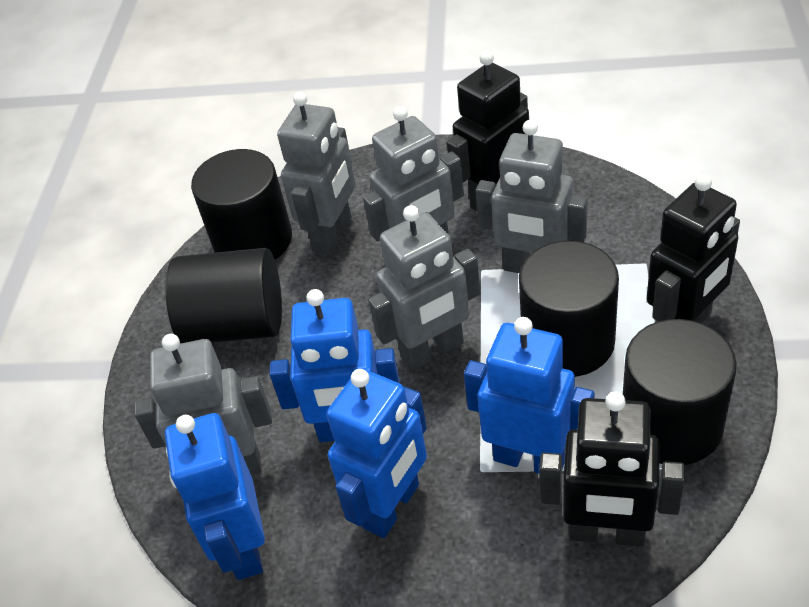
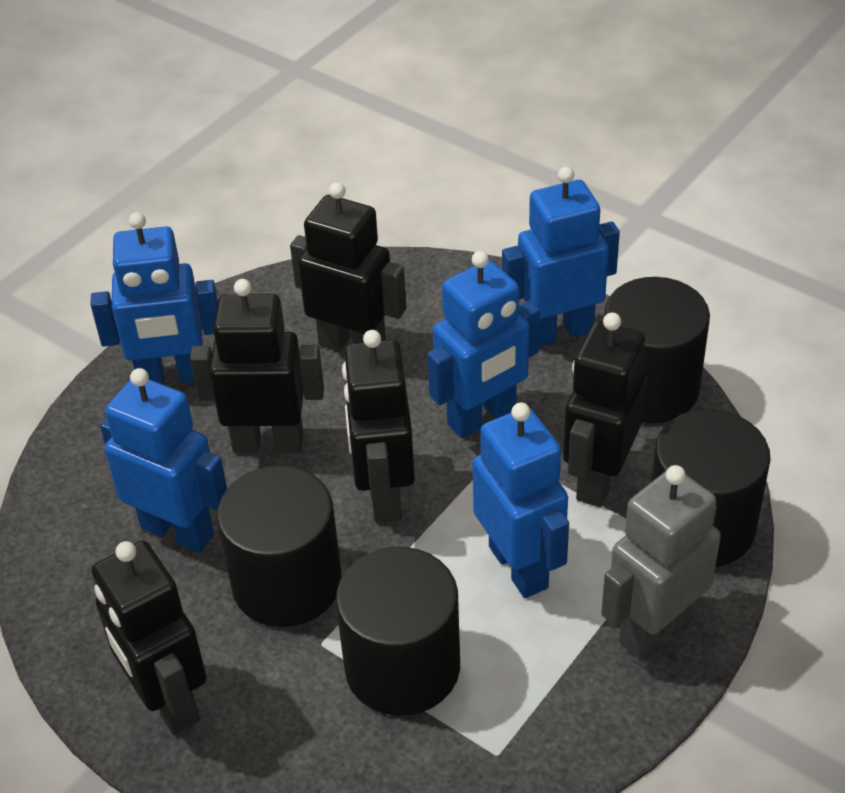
black robot: 3 -> 5
blue robot: 4 -> 5
grey robot: 5 -> 1

